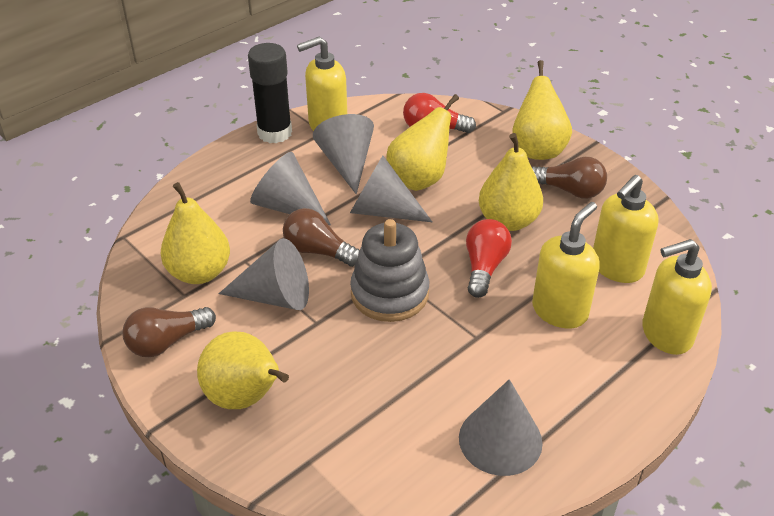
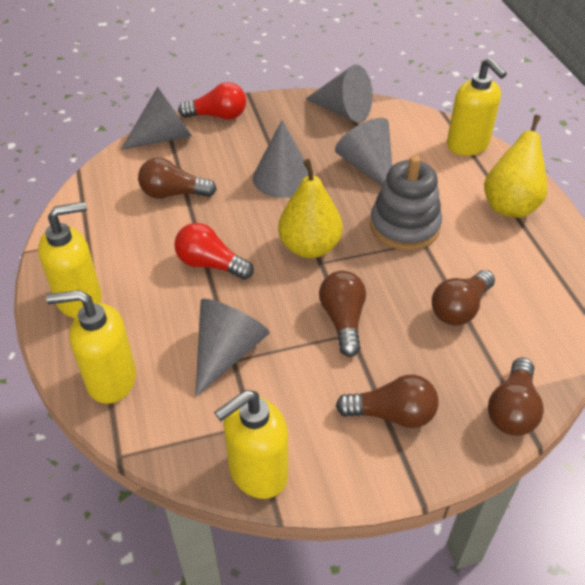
black glue stick: 1 -> 0
brown light bulb: 3 -> 5
yellow pear: 5 -> 2

